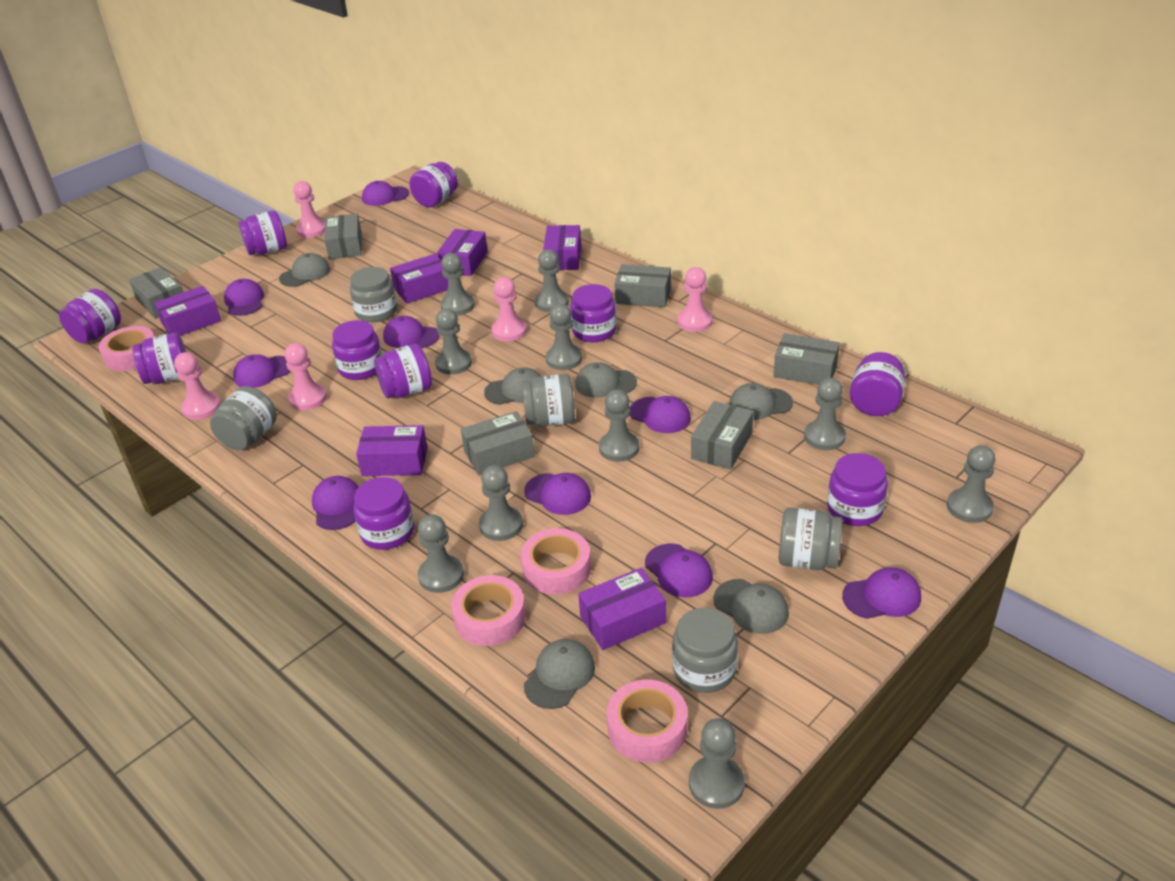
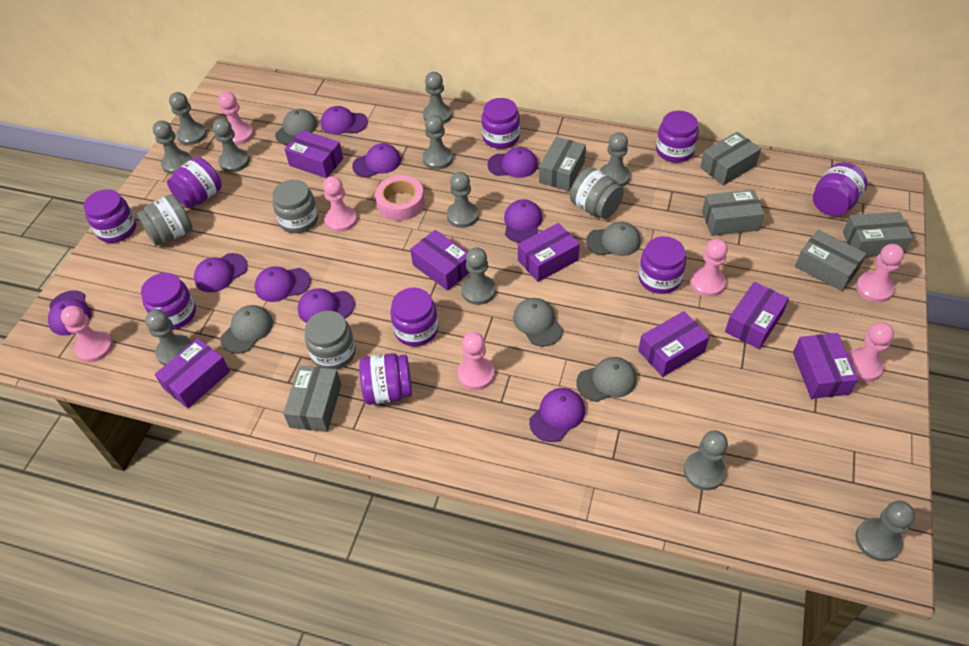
grey cap: 6 -> 5
grey jar: 5 -> 4
grey pawn: 10 -> 11
pink pawn: 5 -> 7
pink tape: 4 -> 1
purple box: 6 -> 7
purple jar: 10 -> 9

